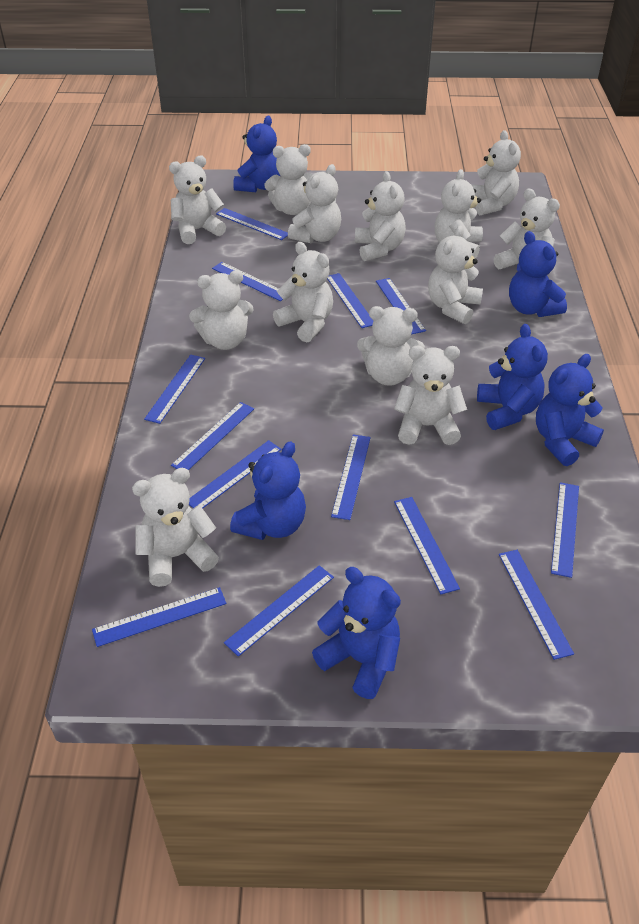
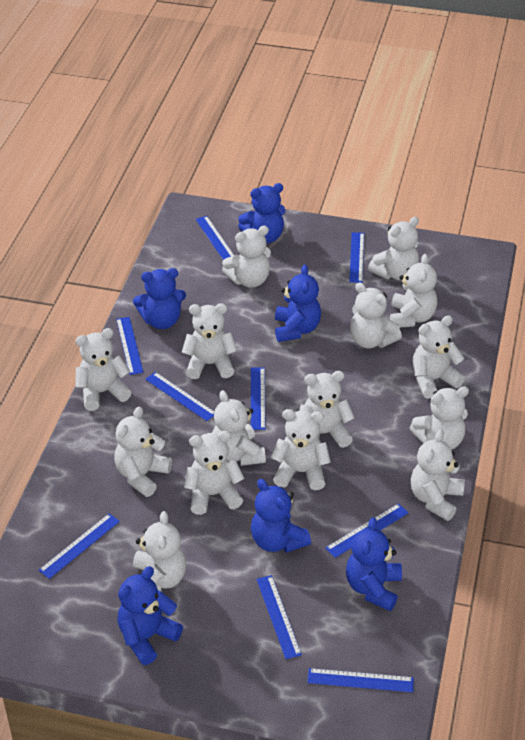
blue ruler: 13 -> 9
white teddy bear: 13 -> 15

